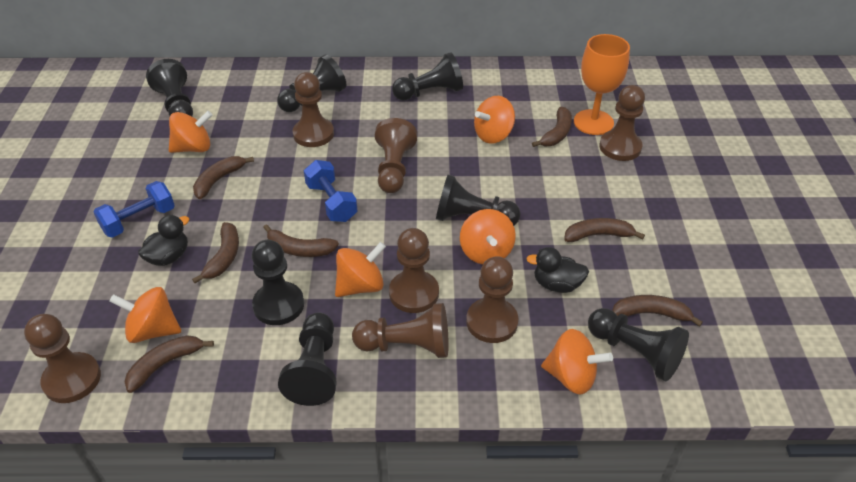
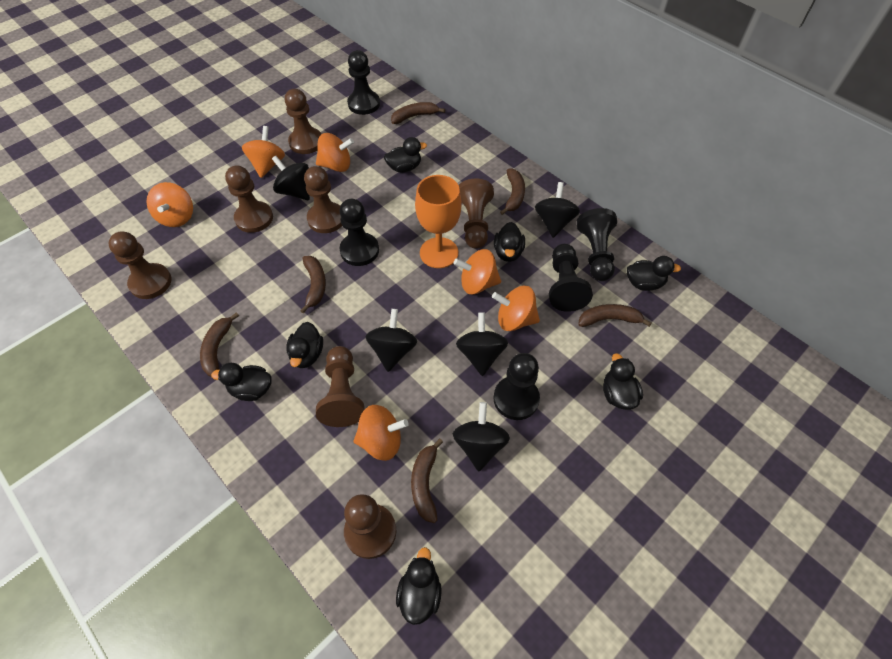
black duck: 2 -> 7
black pawn: 7 -> 5
black spinning top: 0 -> 5
blue dumbbell: 2 -> 0
brown banana: 7 -> 6

